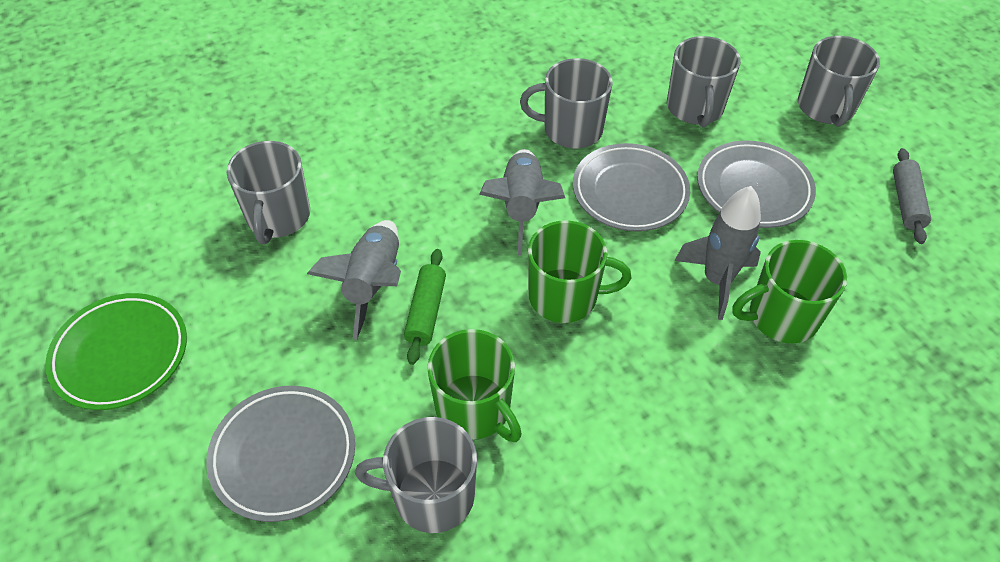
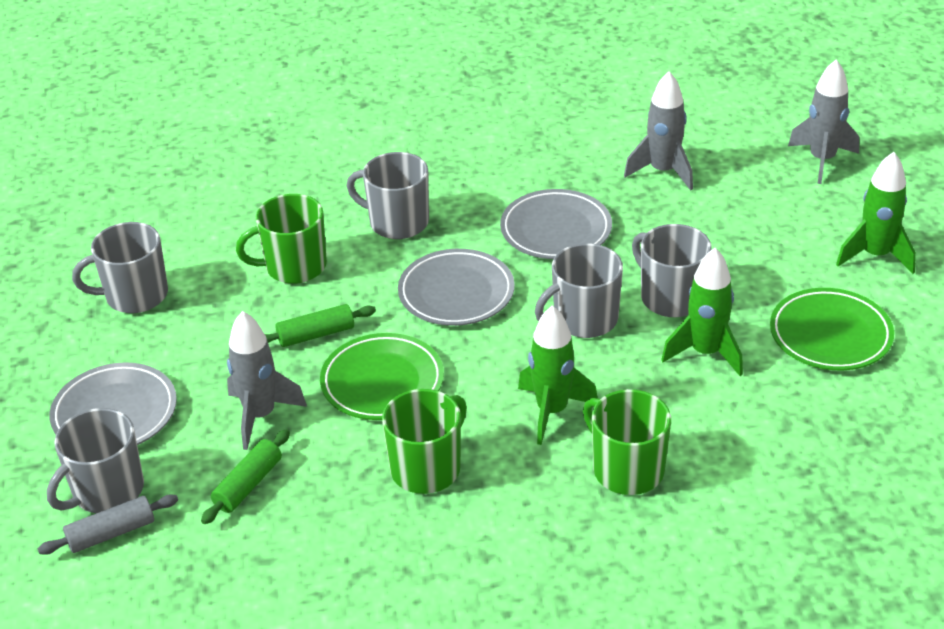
green plate: 1 -> 2
green rocket: 0 -> 3
green rolling pin: 1 -> 2

